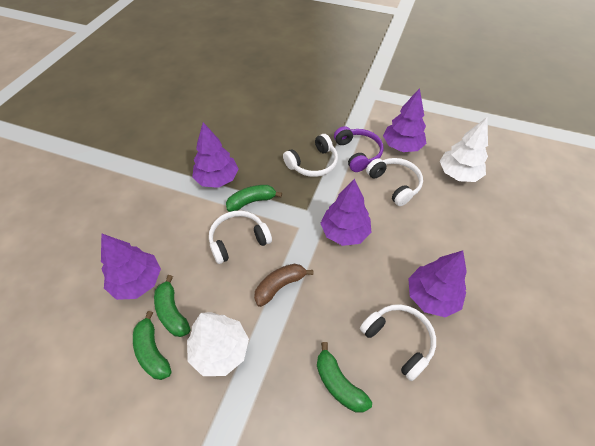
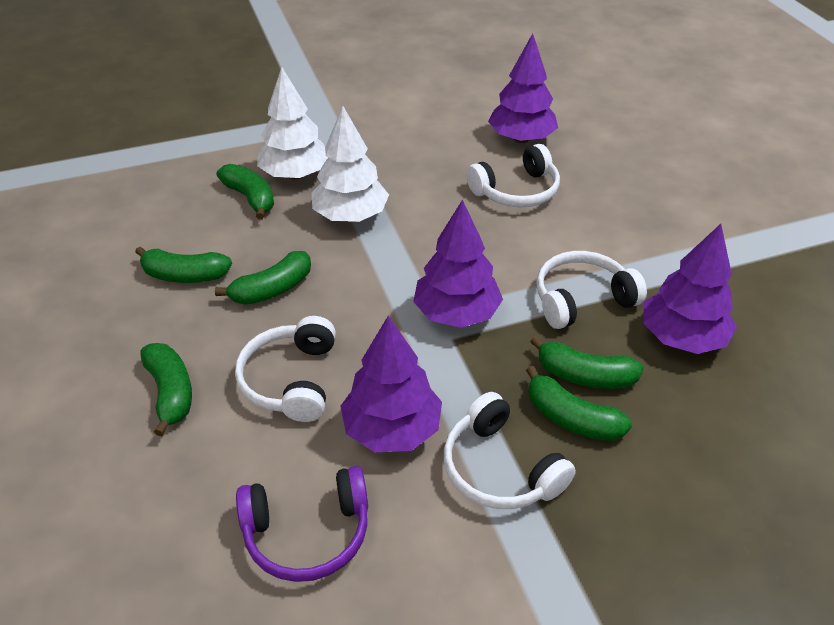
brown banana: 1 -> 0
green banana: 4 -> 6
purple tree: 5 -> 4

